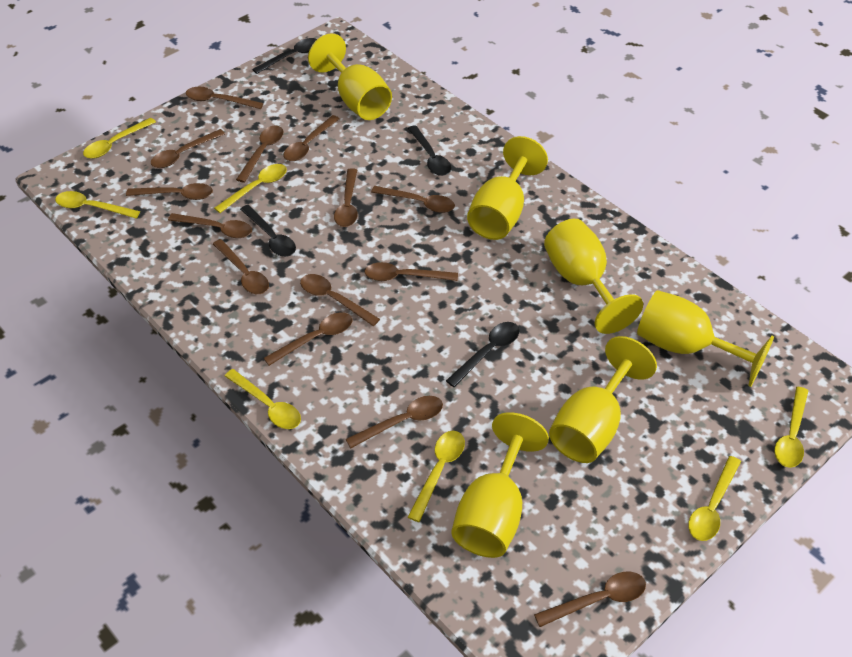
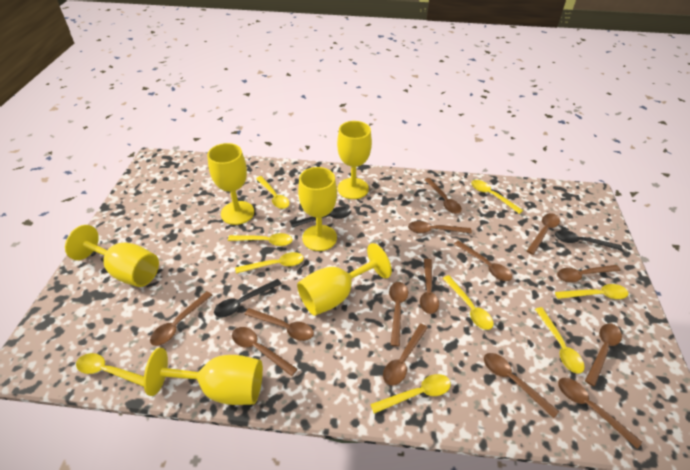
black spoon: 4 -> 3
yellow spoon: 7 -> 9

